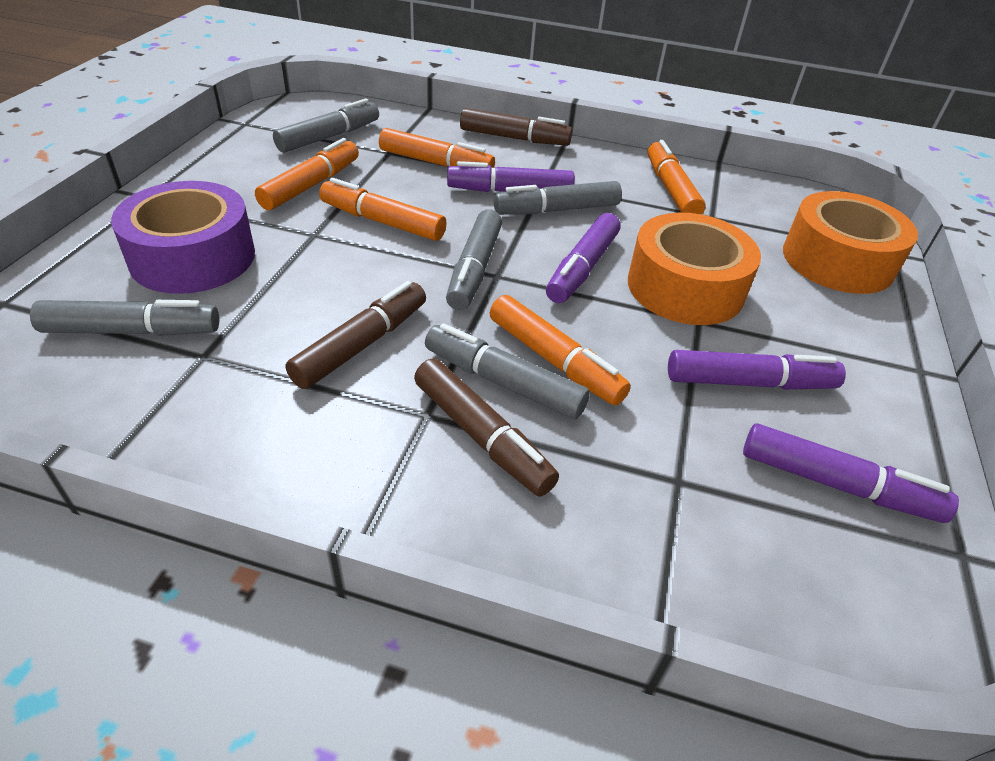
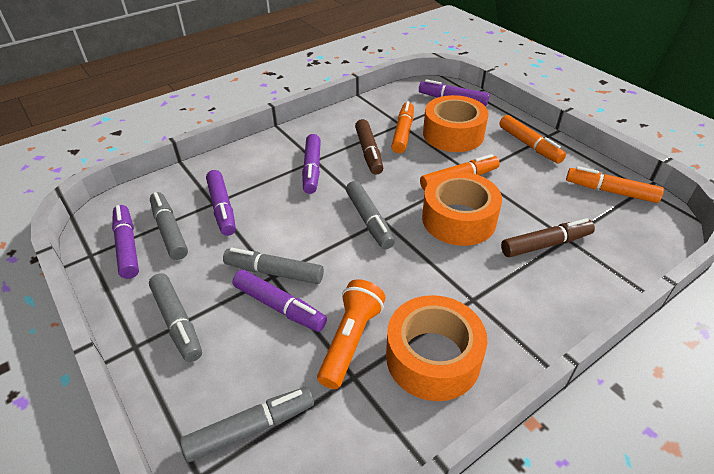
brown marker: 3 -> 2
orange flashlight: 0 -> 1
orange marker: 5 -> 4
orange tape: 2 -> 3
purple marker: 4 -> 5
purple tape: 1 -> 0

